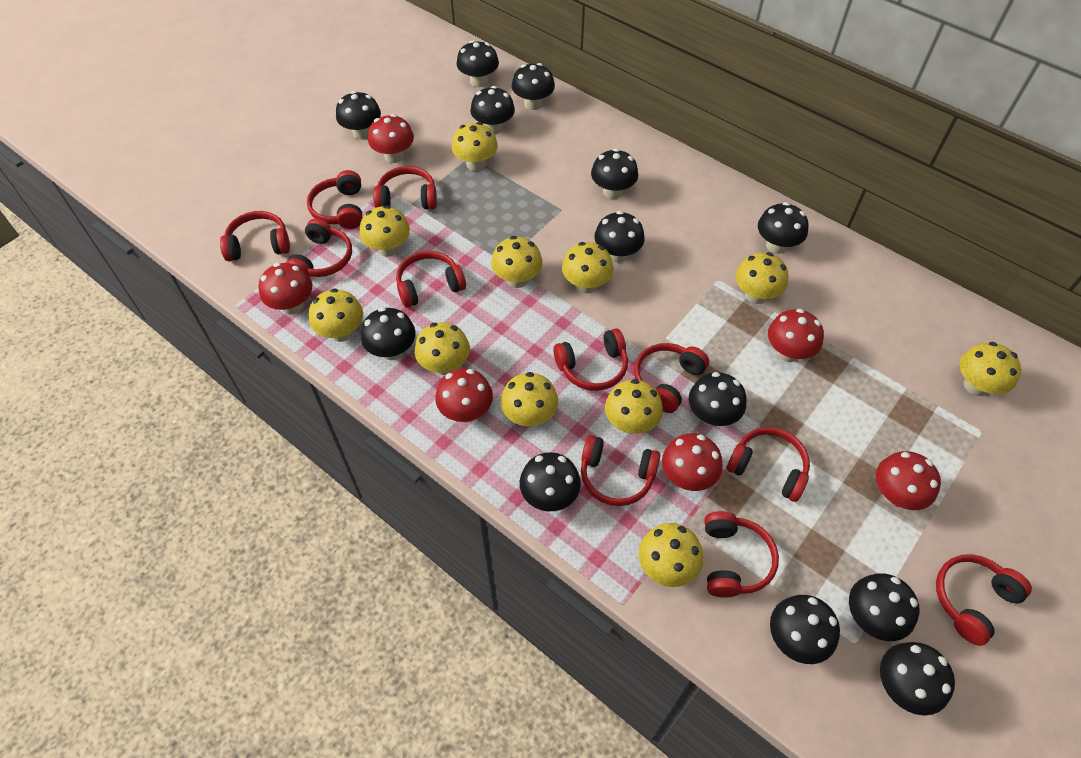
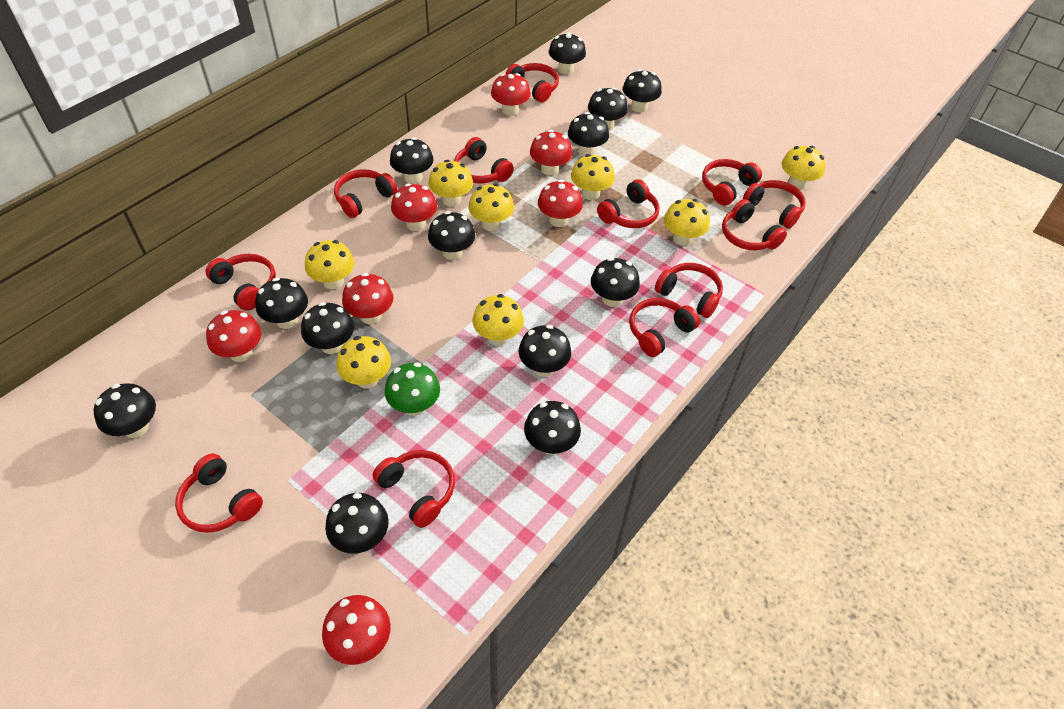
green mushroom: 0 -> 1
red headphones: 11 -> 12
red mushroom: 6 -> 7
yellow mushroom: 11 -> 8

